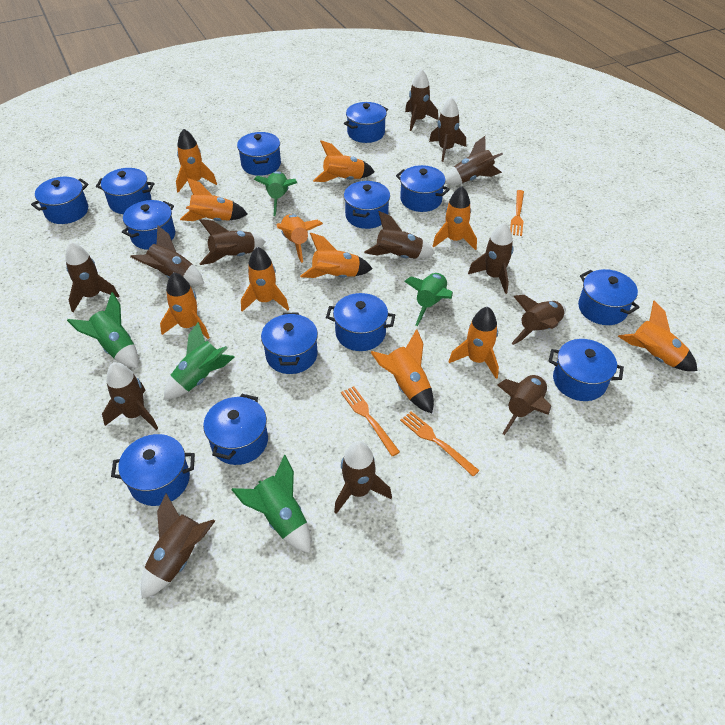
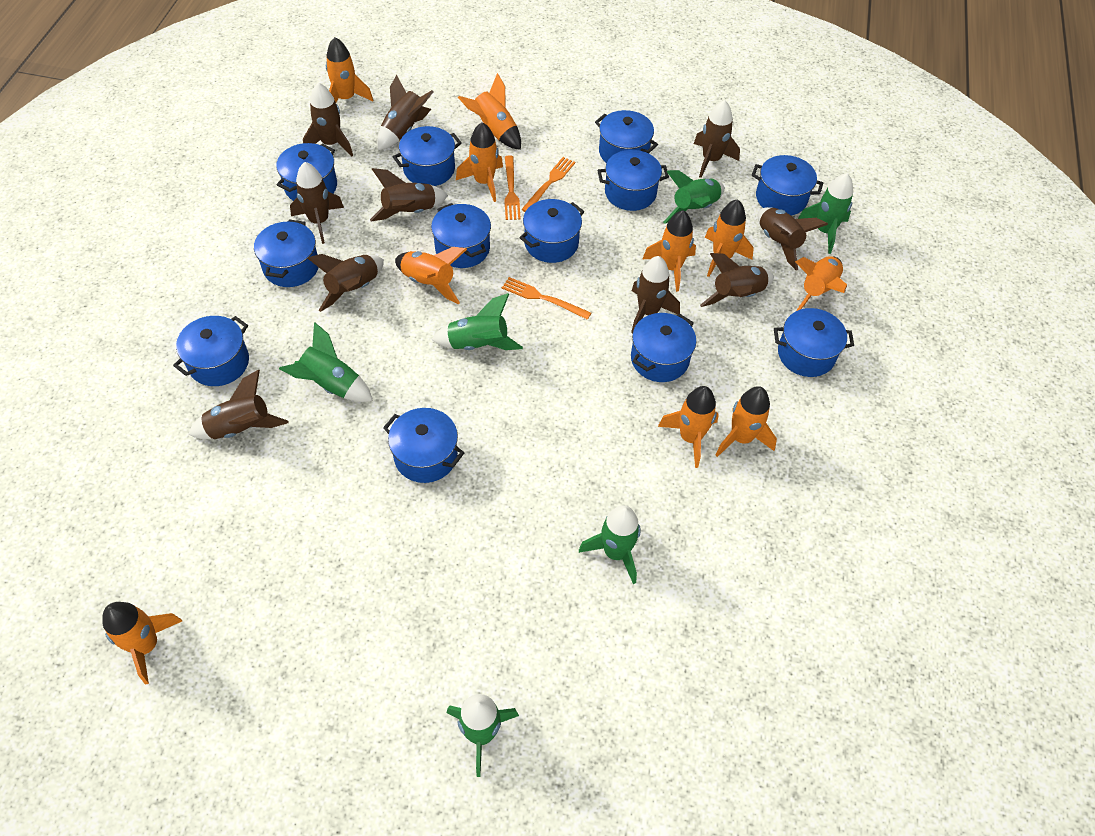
blue pot: 13 -> 12
brown rocket: 13 -> 10
green rocket: 5 -> 6
orange rocket: 11 -> 10

